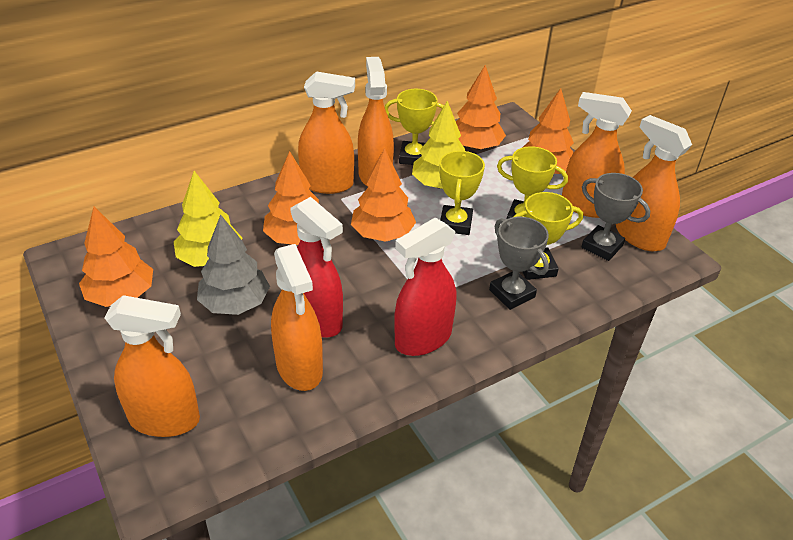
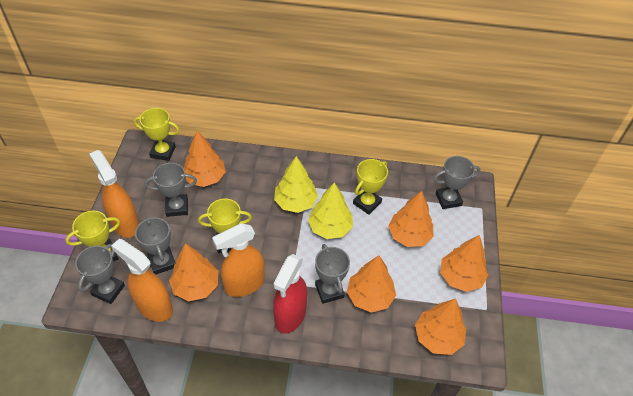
grey tree: 1 -> 0
grey trophy: 2 -> 5
orange spray bottle: 6 -> 3
orange tree: 5 -> 6
red spray bottle: 2 -> 1

